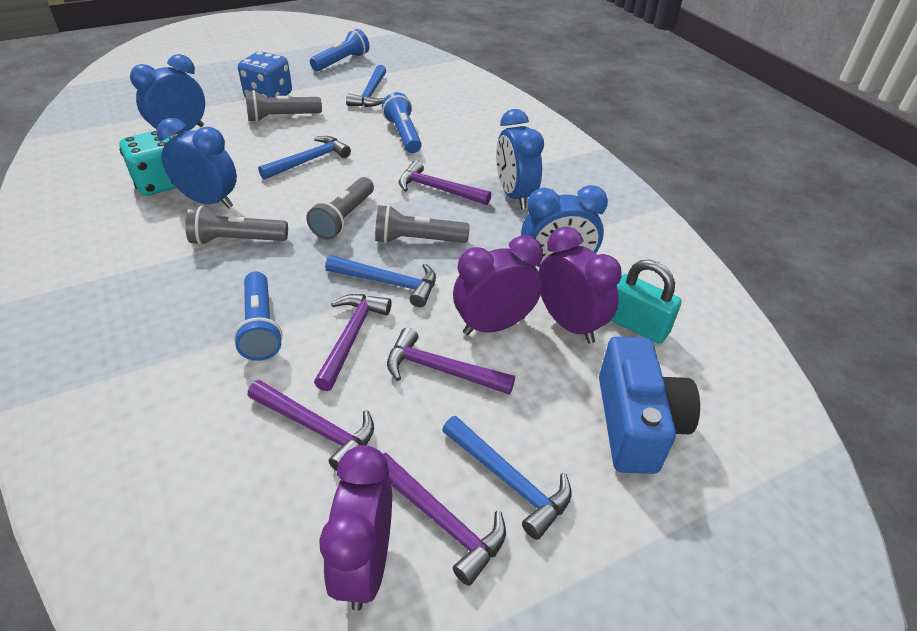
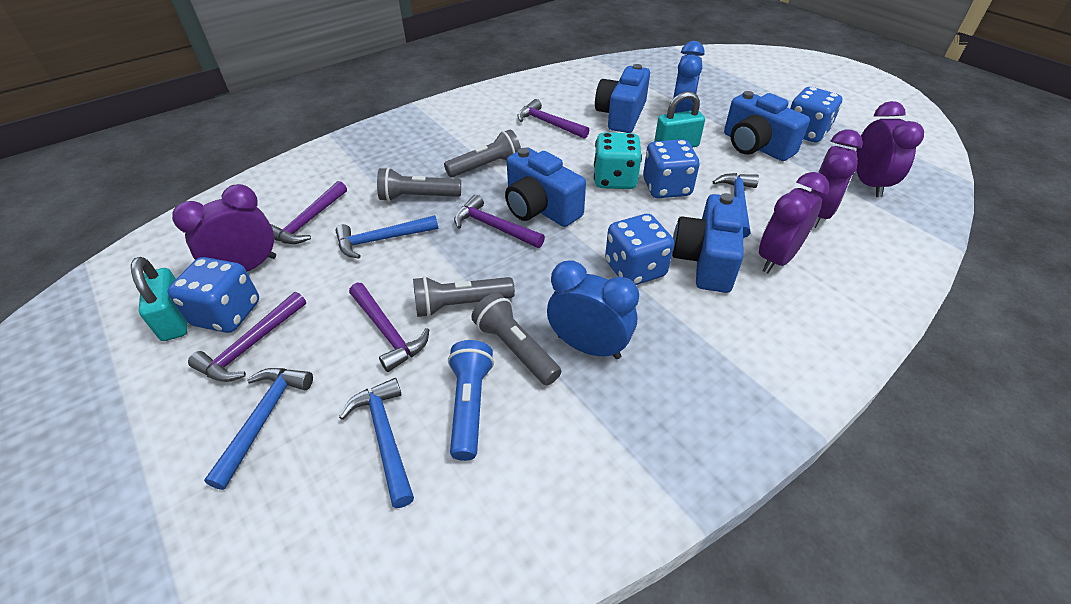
blue camera: 1 -> 4
blue clock: 4 -> 2
blue dice: 1 -> 4
blue flashlight: 3 -> 1
purple clock: 3 -> 4
turquoise padlock: 1 -> 2

